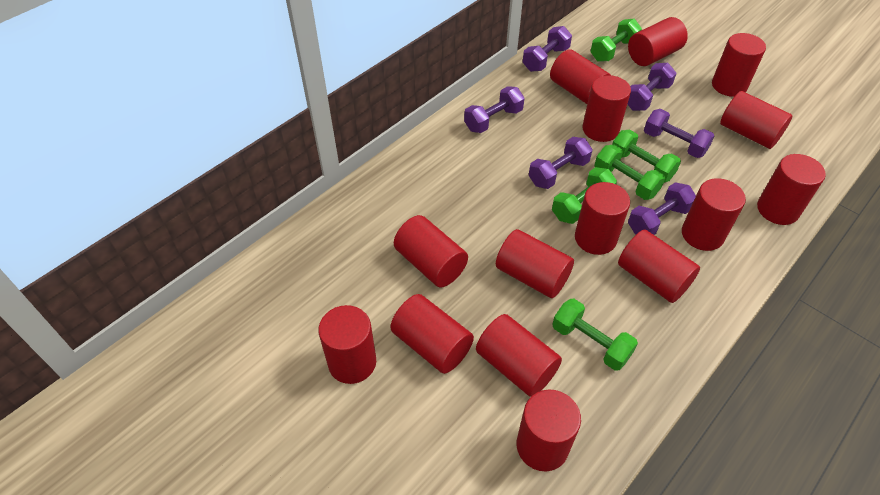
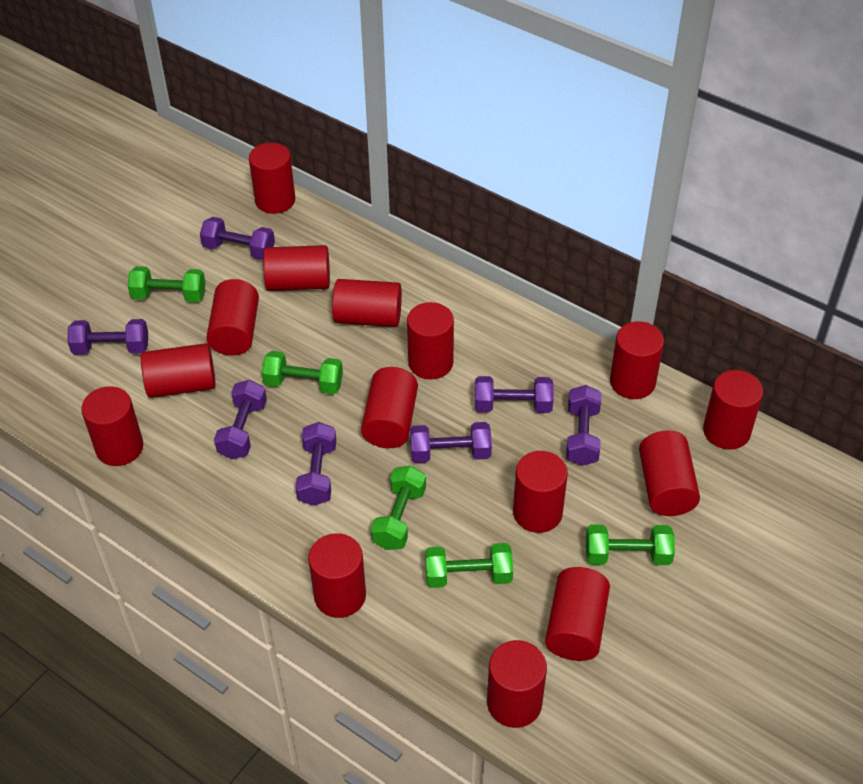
purple dumbbell: 6 -> 7

